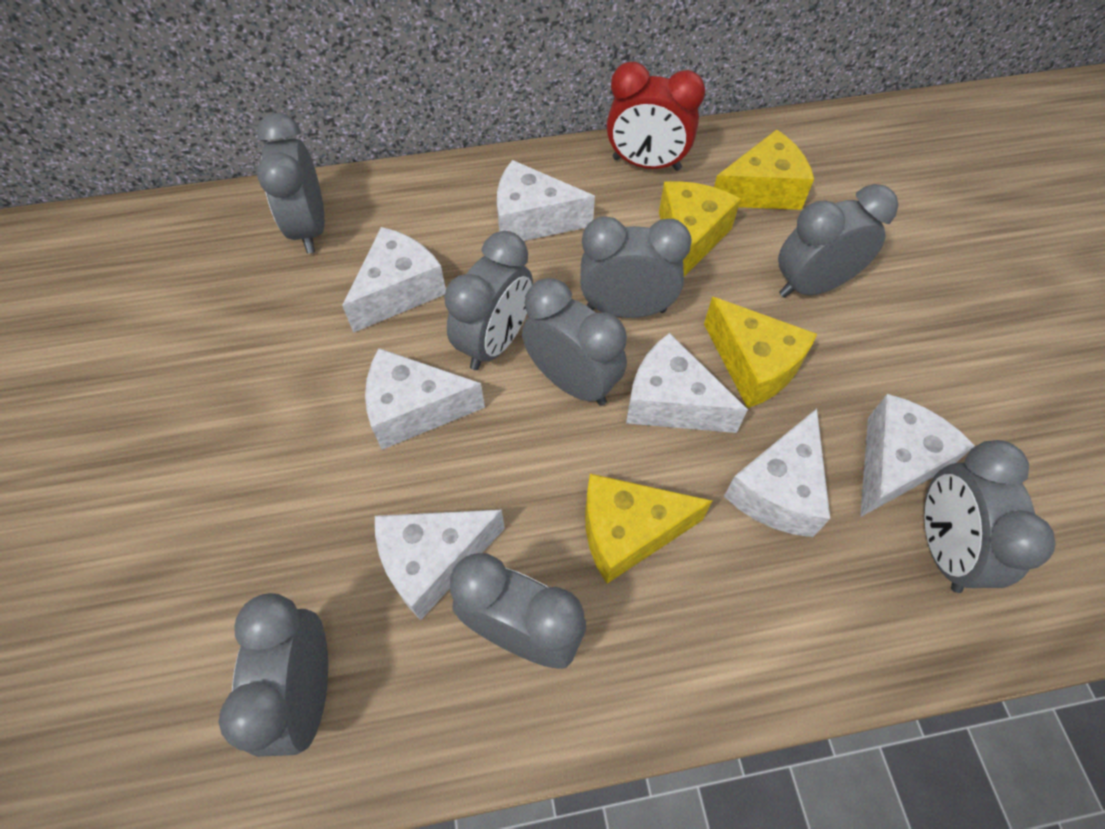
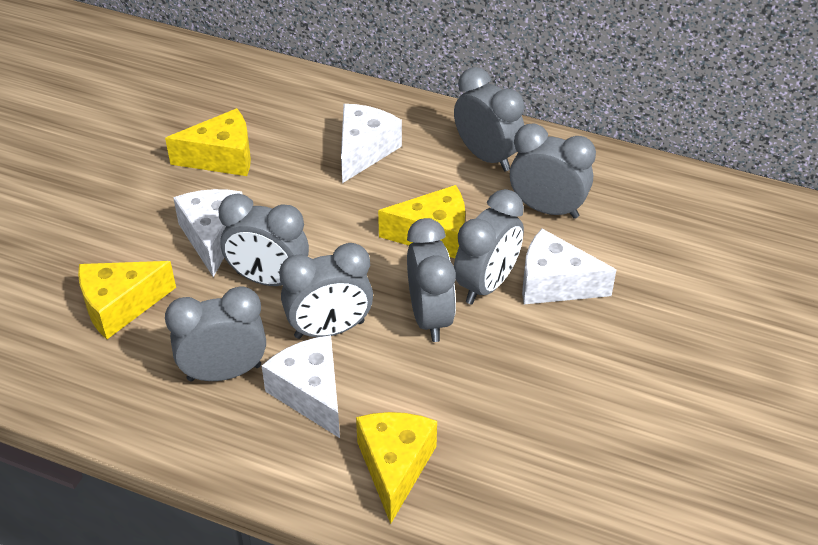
grey clock: 8 -> 7
red clock: 1 -> 0
white cheese: 7 -> 4

